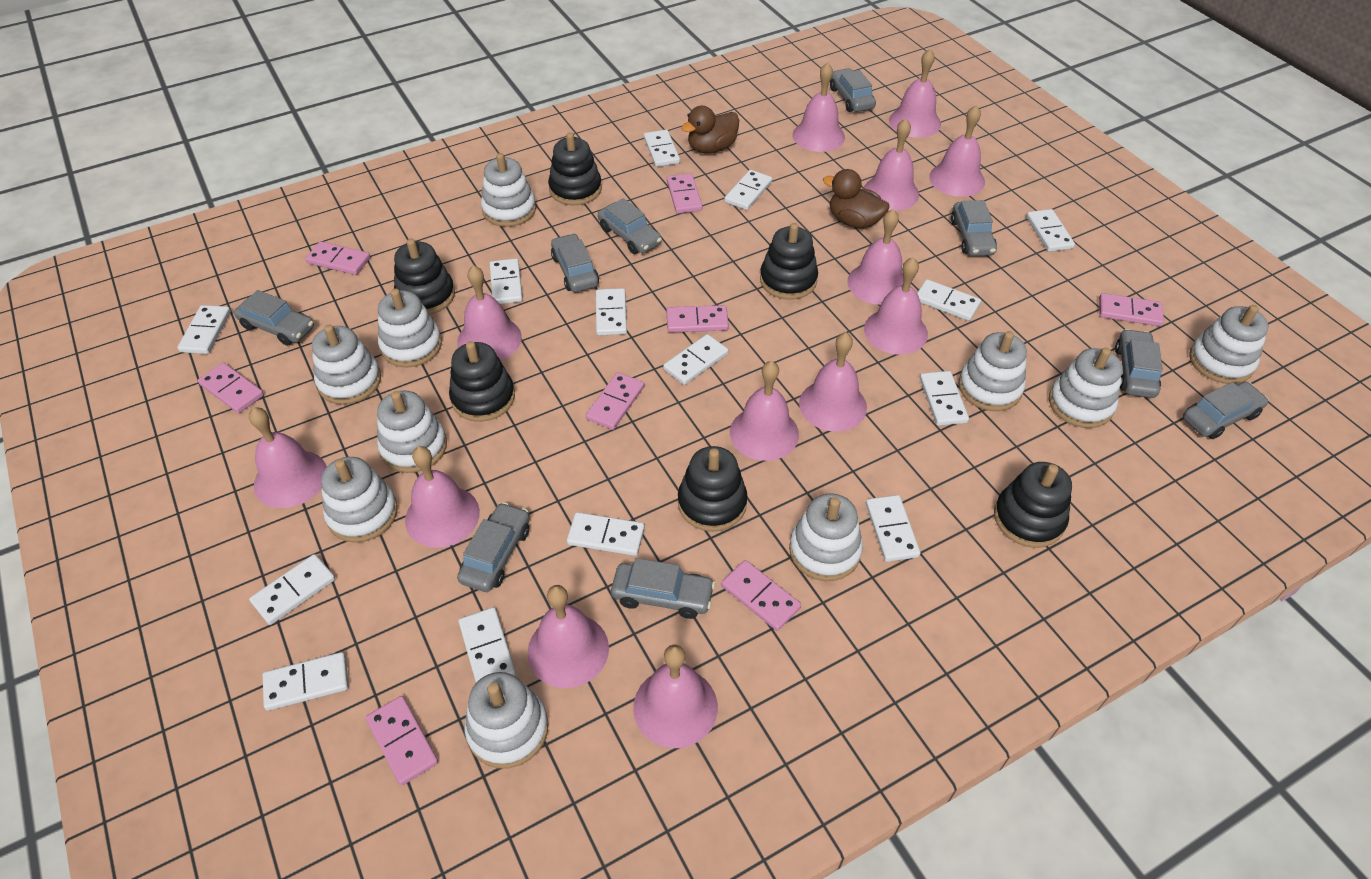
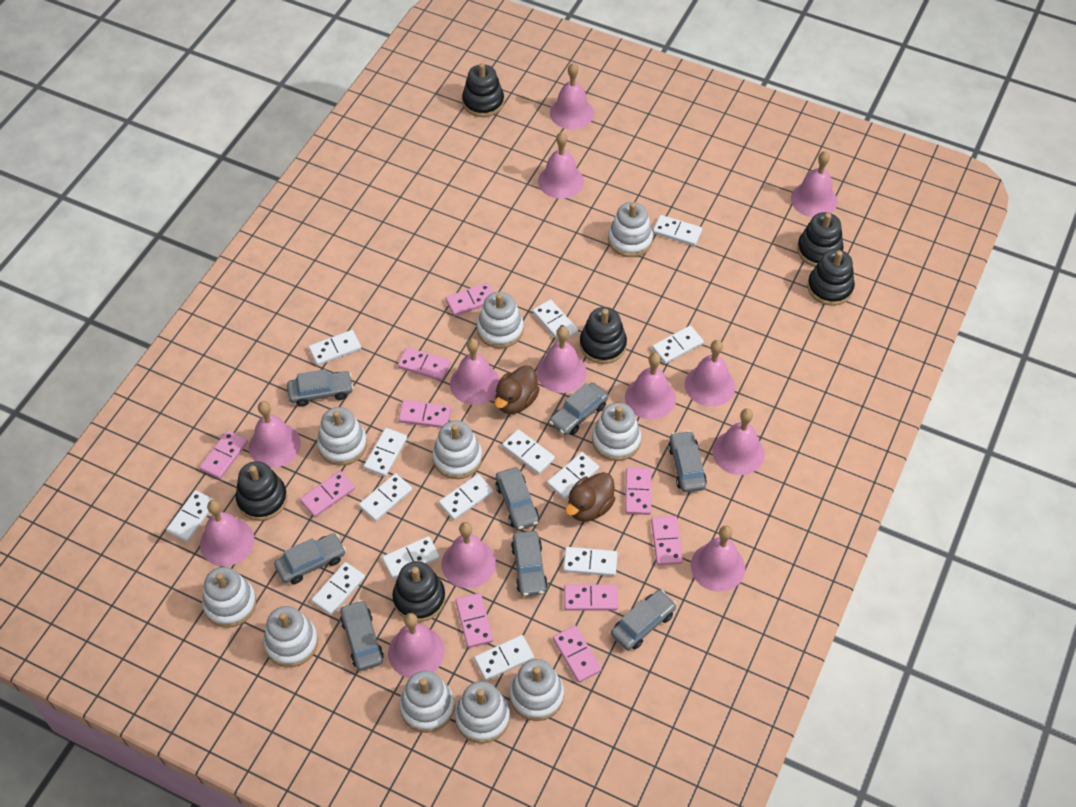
grey car: 9 -> 8
pink domino: 8 -> 10

